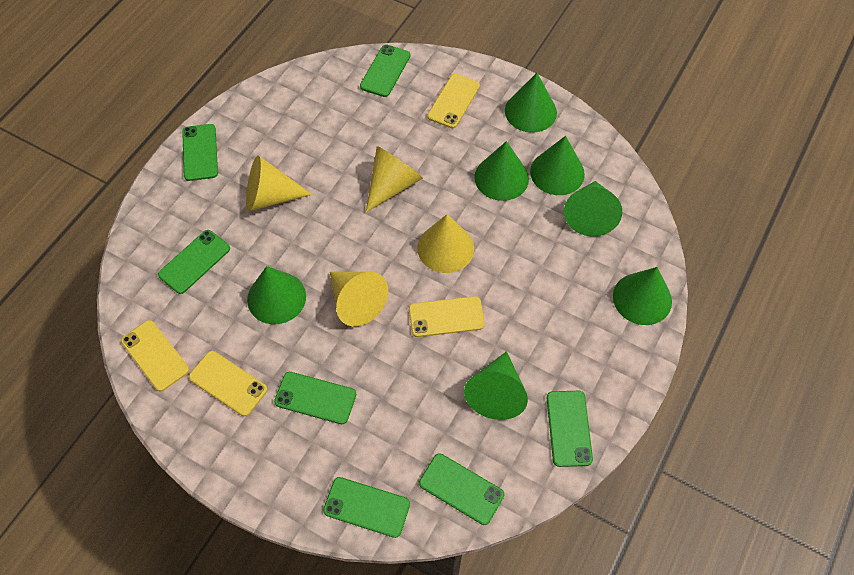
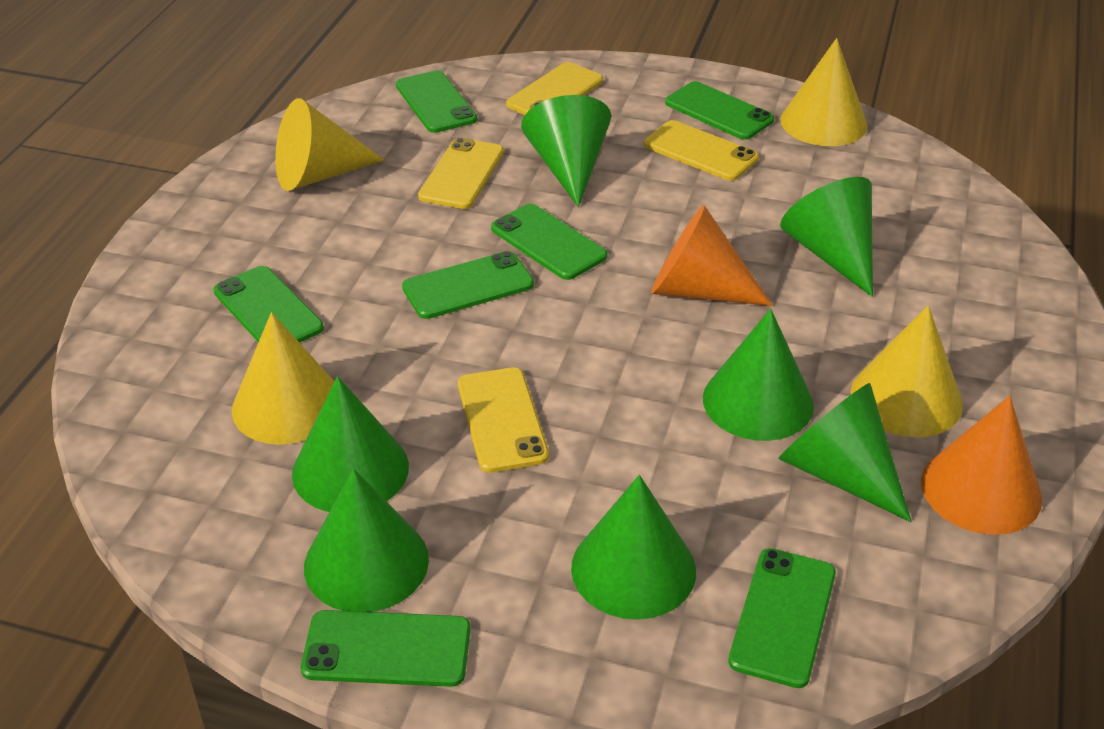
orange cone: 0 -> 2

